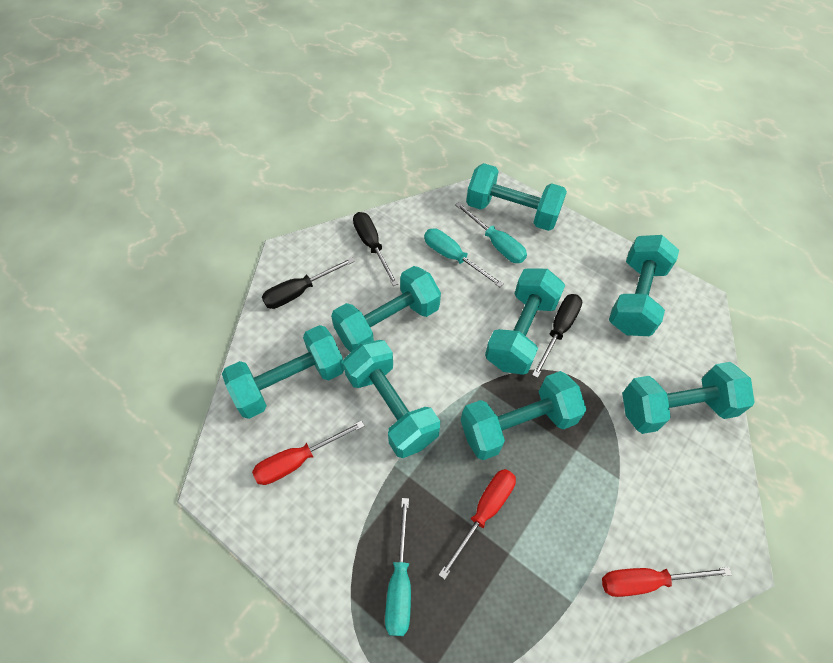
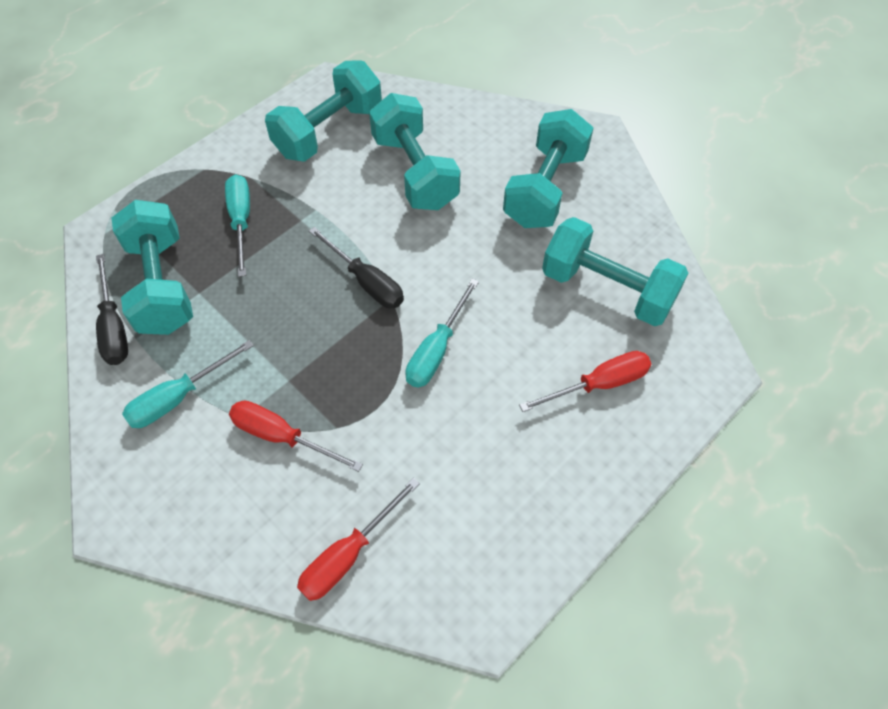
black screwdriver: 3 -> 2
turquoise dumbbell: 8 -> 5

